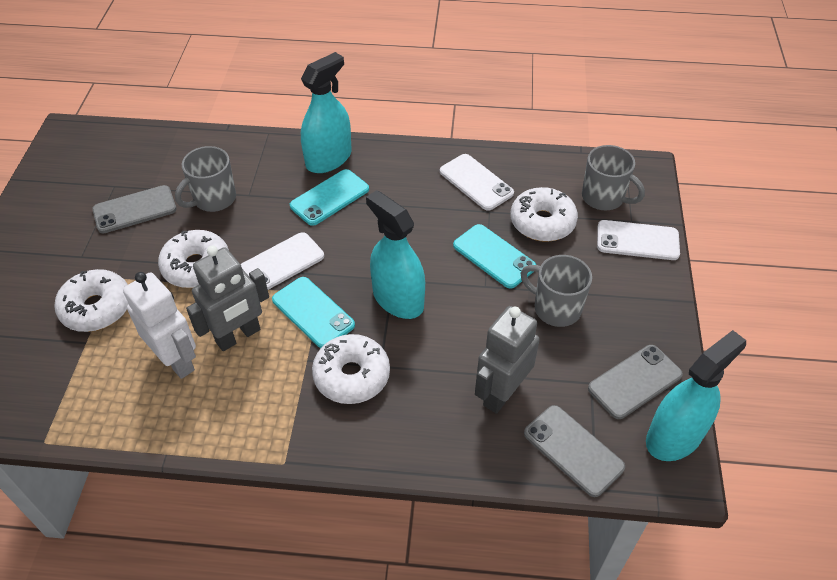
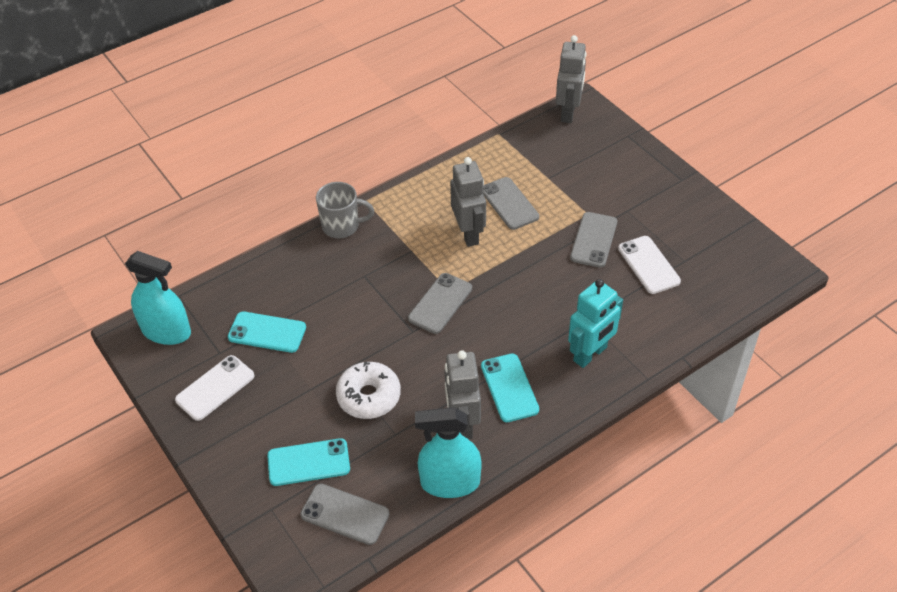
grey mug: 3 -> 1
grey phone: 3 -> 4
grey robot: 2 -> 3
turquoise robot: 0 -> 1
turquoise spray bottle: 3 -> 2
white donut: 4 -> 1
white phone: 3 -> 2
white robot: 1 -> 0

